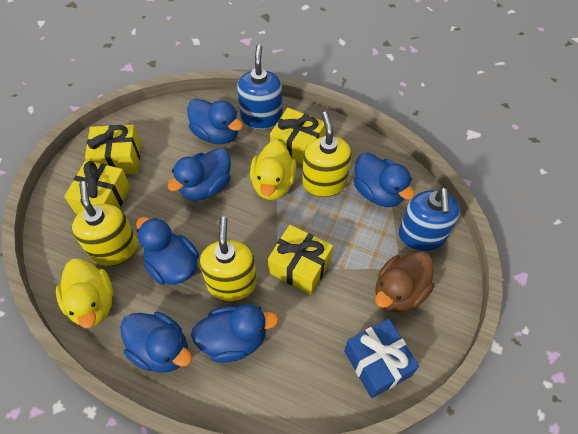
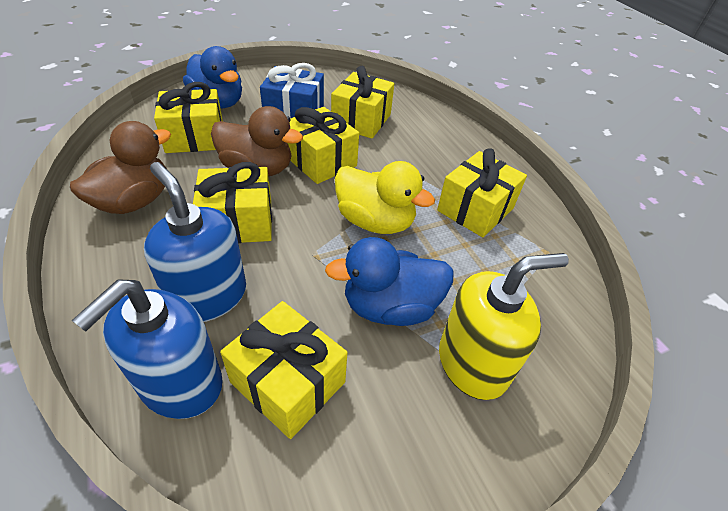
blue duck: 6 -> 2
brown duck: 1 -> 2
yellow duck: 2 -> 1
yellow gift: 4 -> 6
yellow soap dispenser: 3 -> 1

